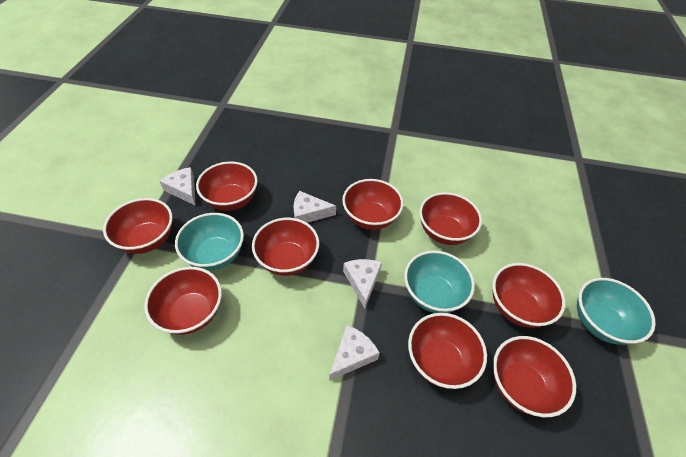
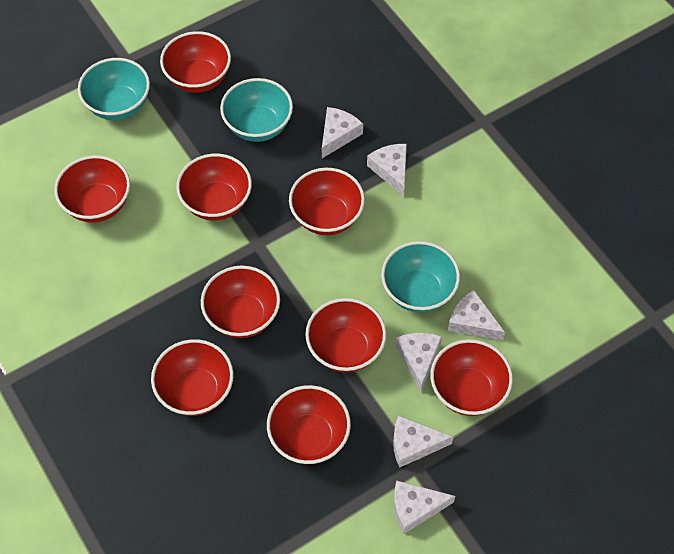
white cheese: 4 -> 6

